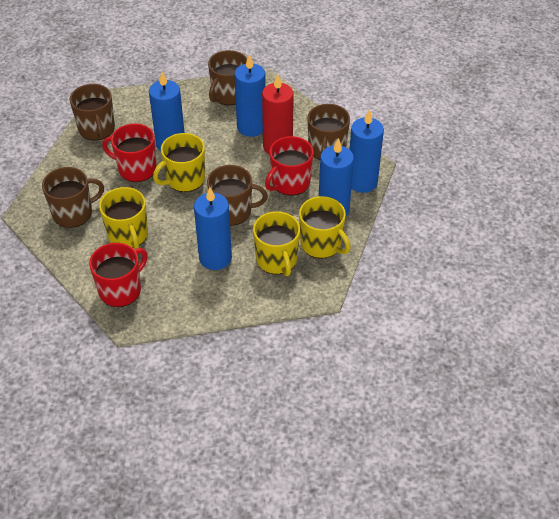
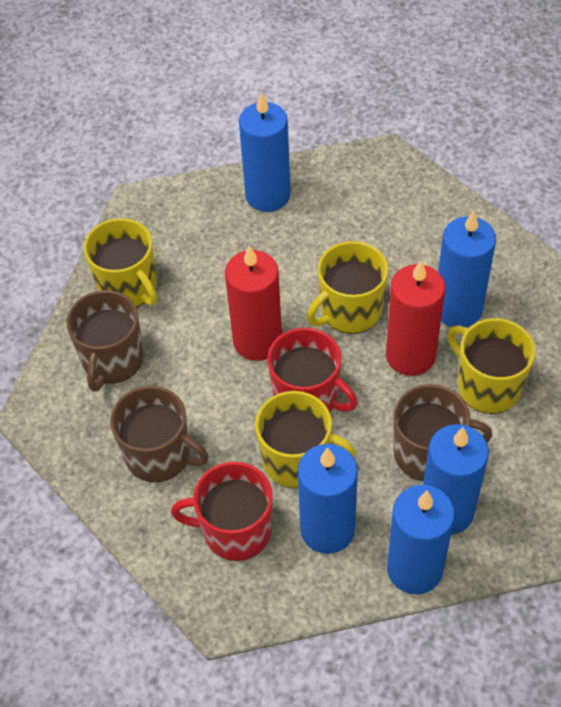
brown mug: 5 -> 3
red candle: 1 -> 2
red mug: 3 -> 2

